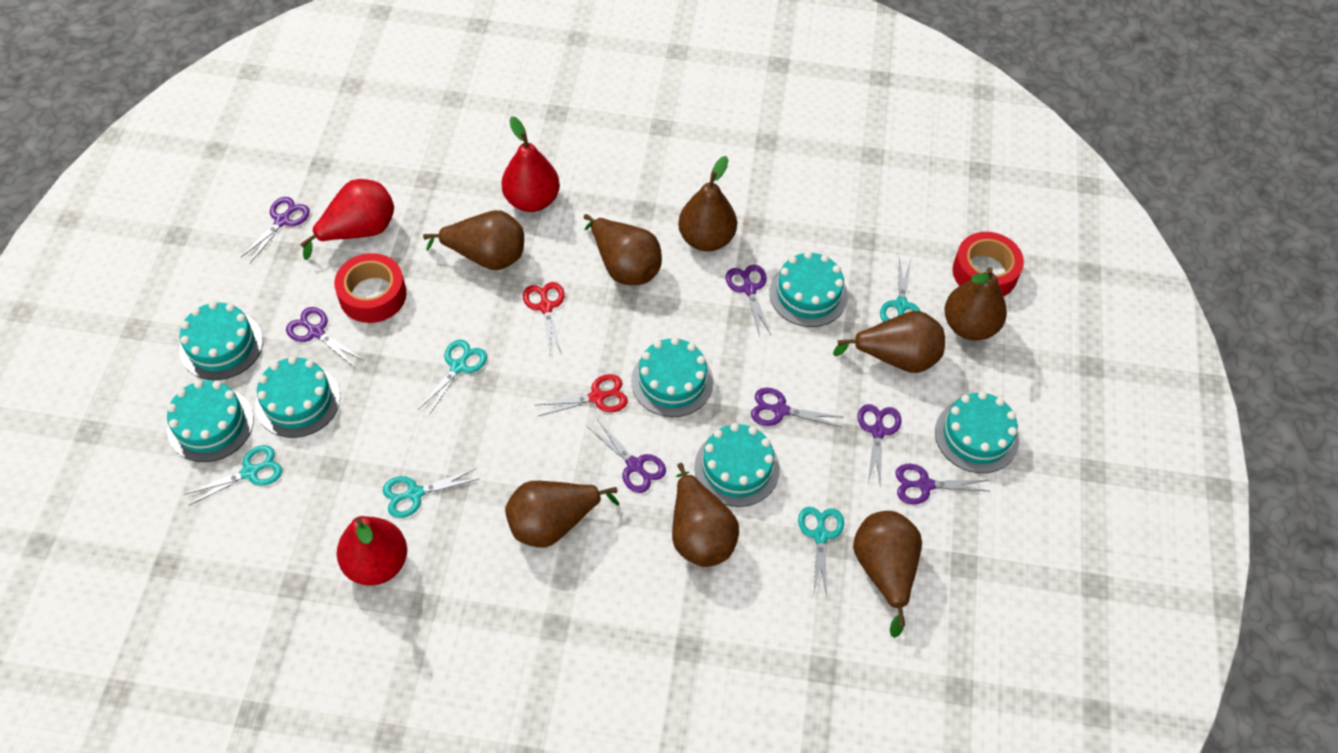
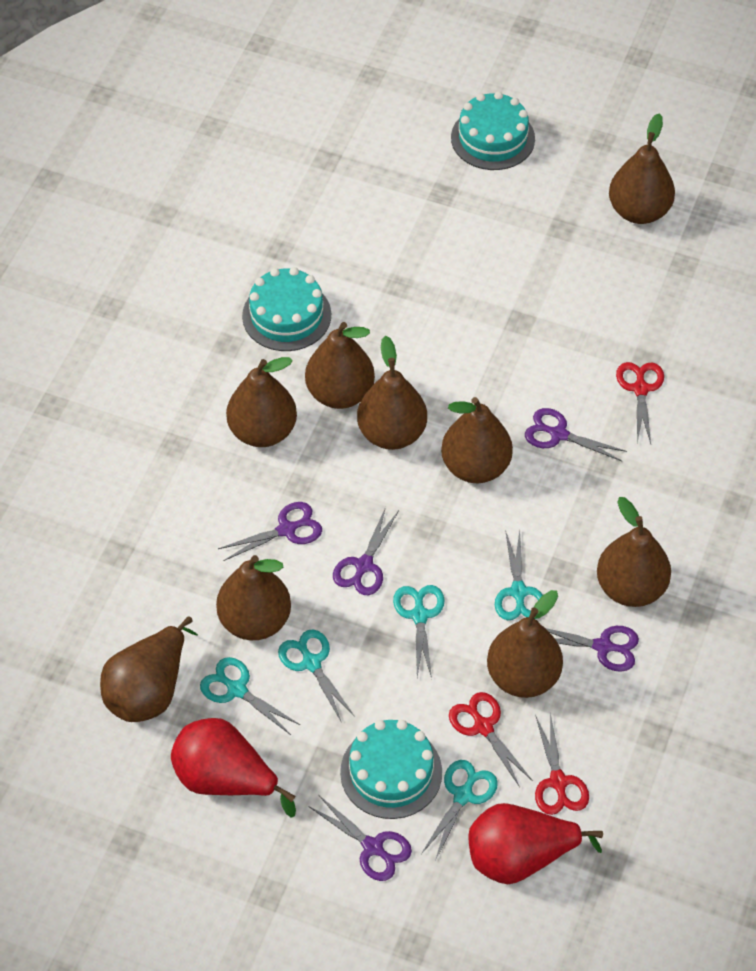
brown pear: 8 -> 9
purple scissors: 7 -> 5
red pear: 3 -> 2
red scissors: 2 -> 3
red tape: 2 -> 0
turquoise cake: 7 -> 3

